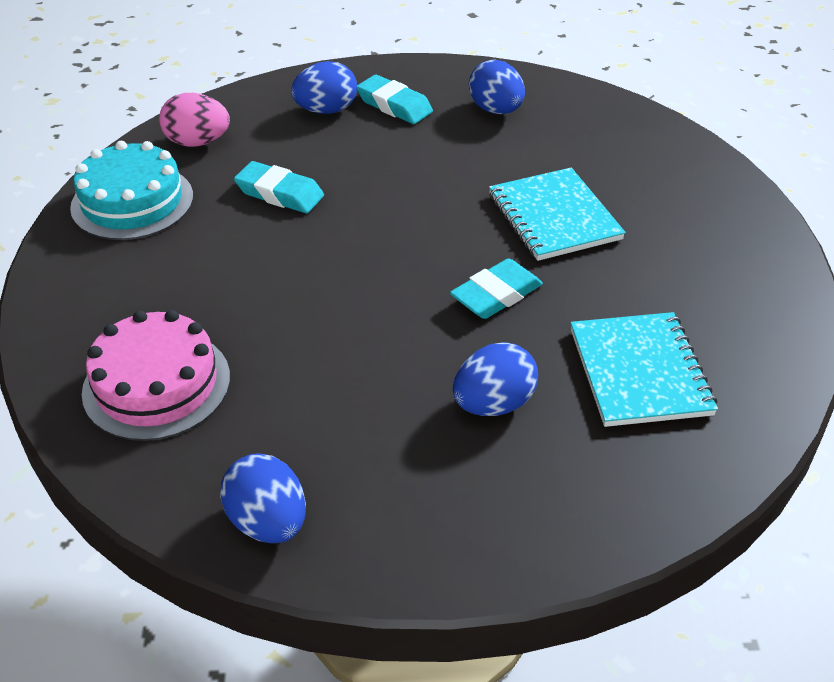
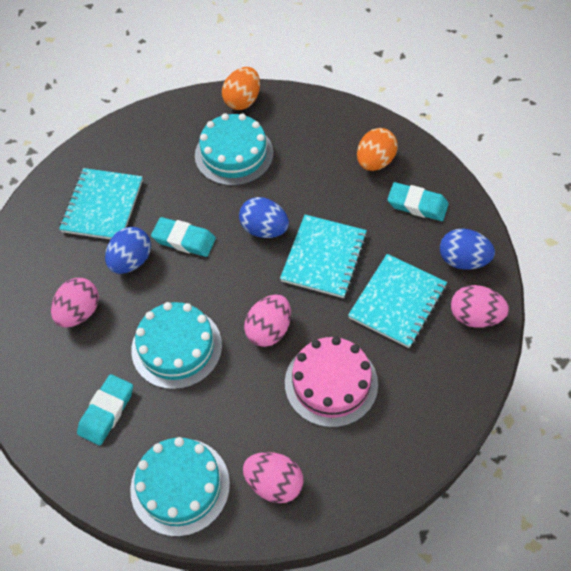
blue egg: 4 -> 3
orange egg: 0 -> 2
pink egg: 1 -> 4
turquoise cake: 1 -> 3
turquoise notebook: 2 -> 3

